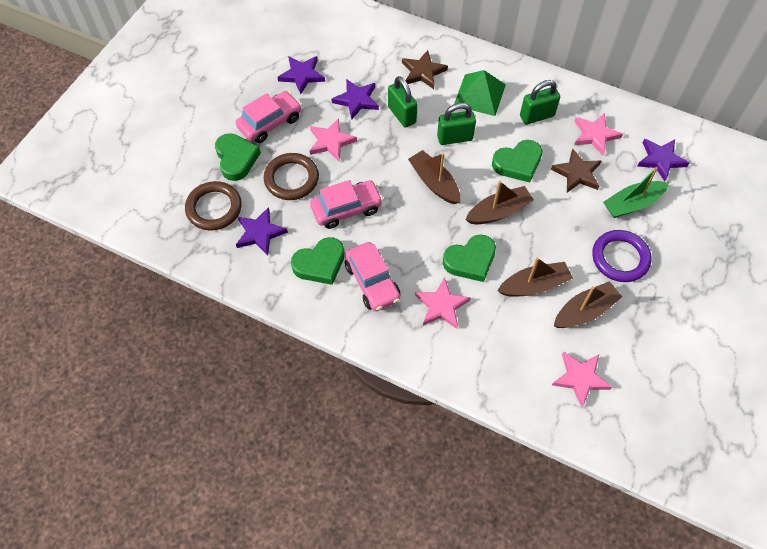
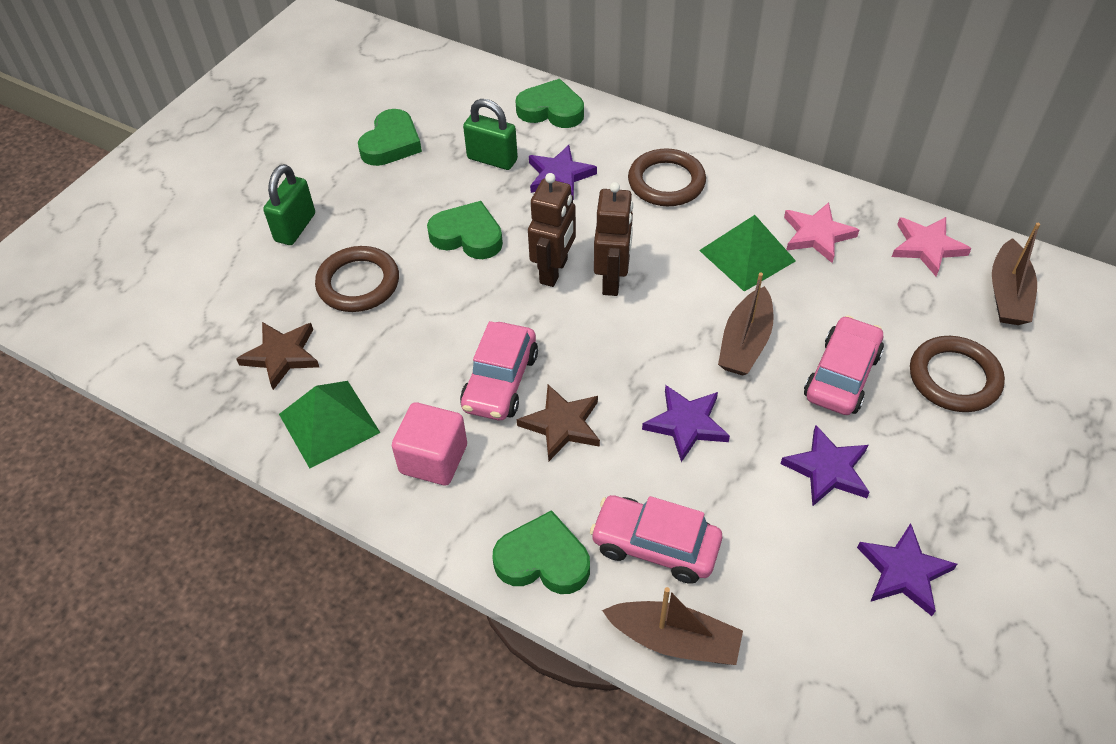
brown boat: 4 -> 3
brown ring: 2 -> 3
brown robot: 0 -> 2
green boat: 1 -> 0
green padlock: 3 -> 2
green pyramid: 1 -> 2
pink cube: 0 -> 1
pink star: 4 -> 2
purple ring: 1 -> 0

